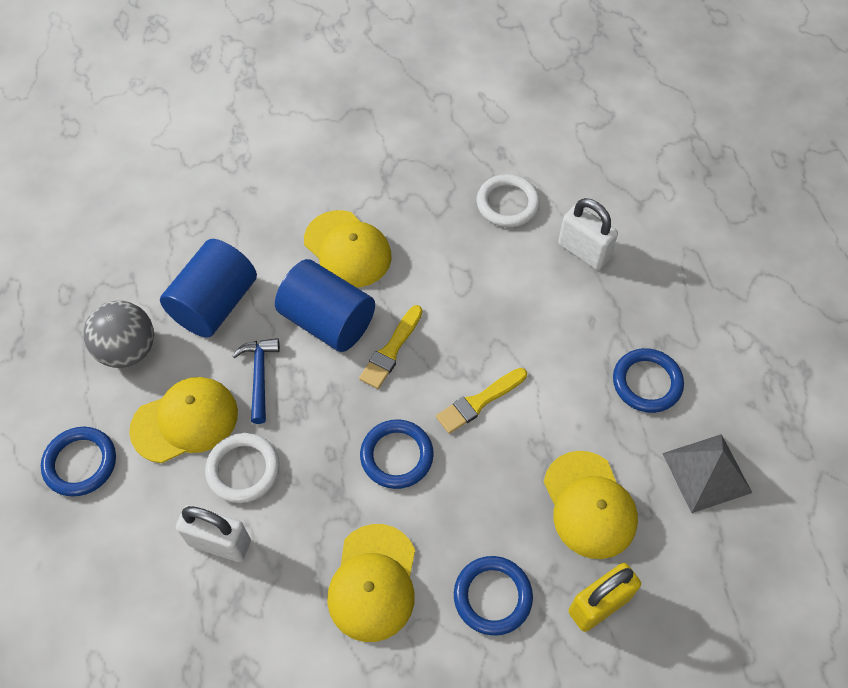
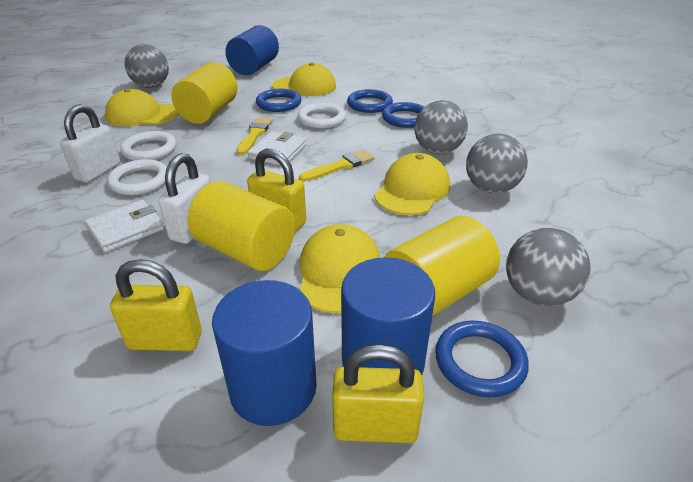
blue cylinder: 2 -> 3
blue hammer: 1 -> 0
grey ball: 1 -> 4
grey pyramid: 1 -> 0
white ring: 2 -> 3
white wallet: 0 -> 2
yellow cylinder: 0 -> 3
yellow padlock: 1 -> 3

